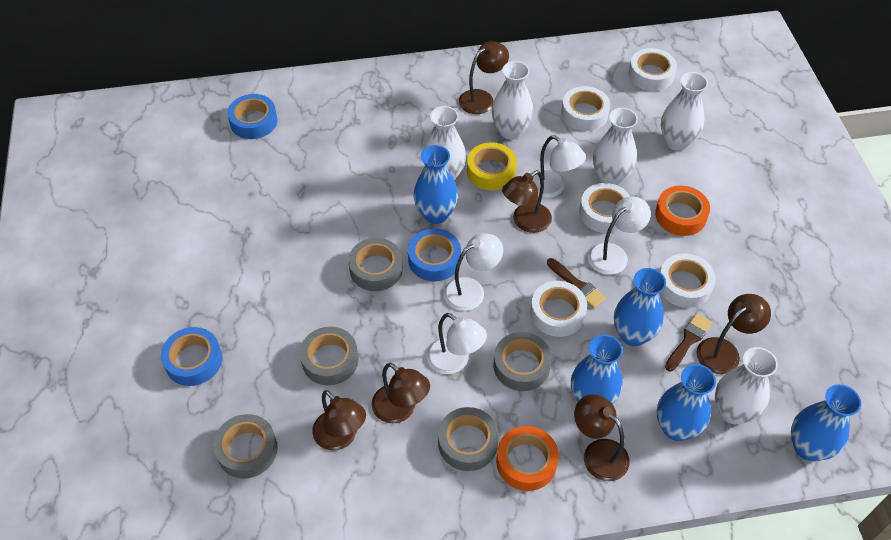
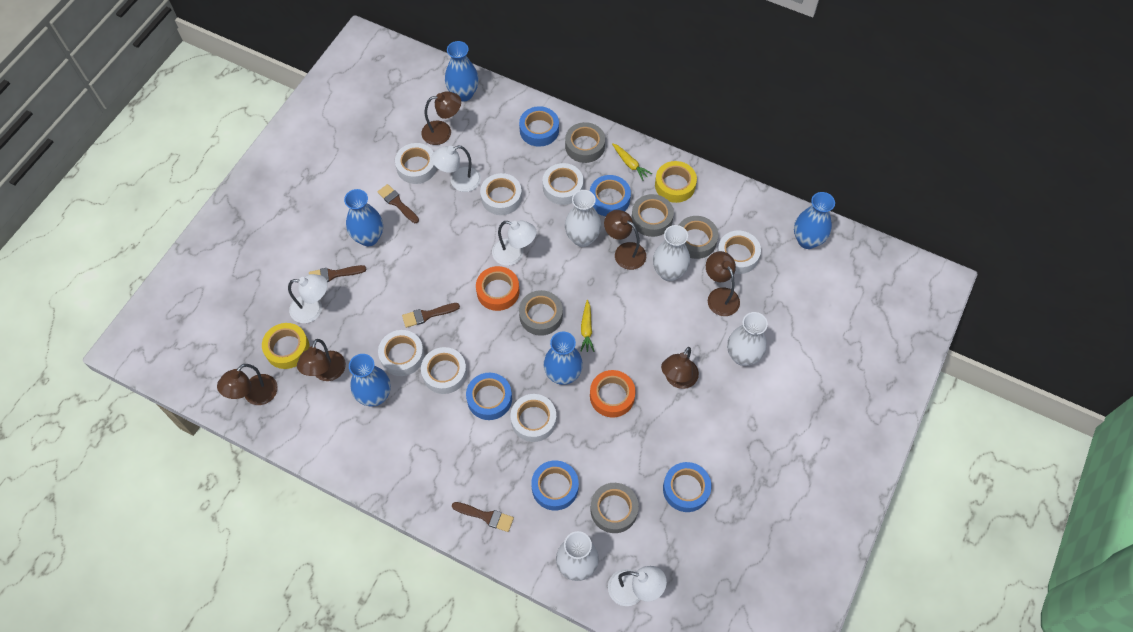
blue tape: 3 -> 5
brown brush: 2 -> 4
white tape: 5 -> 7
white vase: 5 -> 4
yellow carrot: 0 -> 2
yellow tape: 1 -> 2

